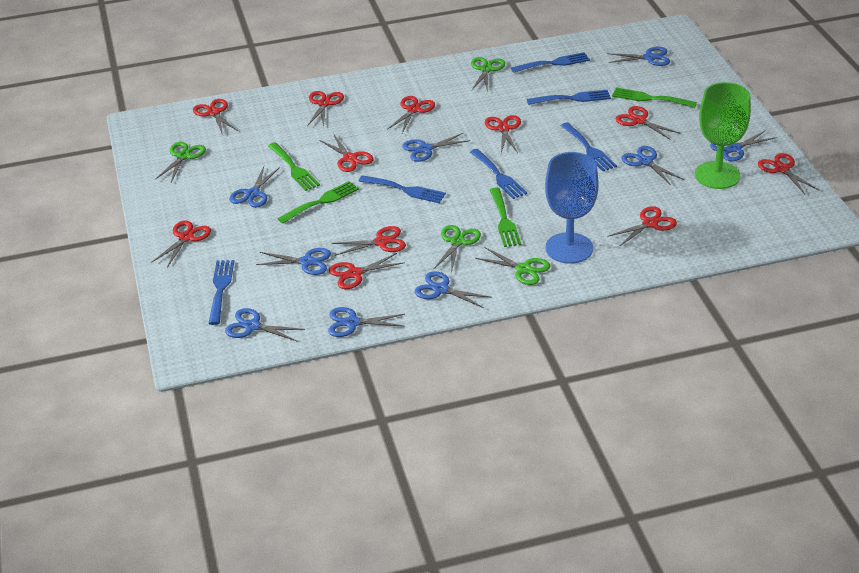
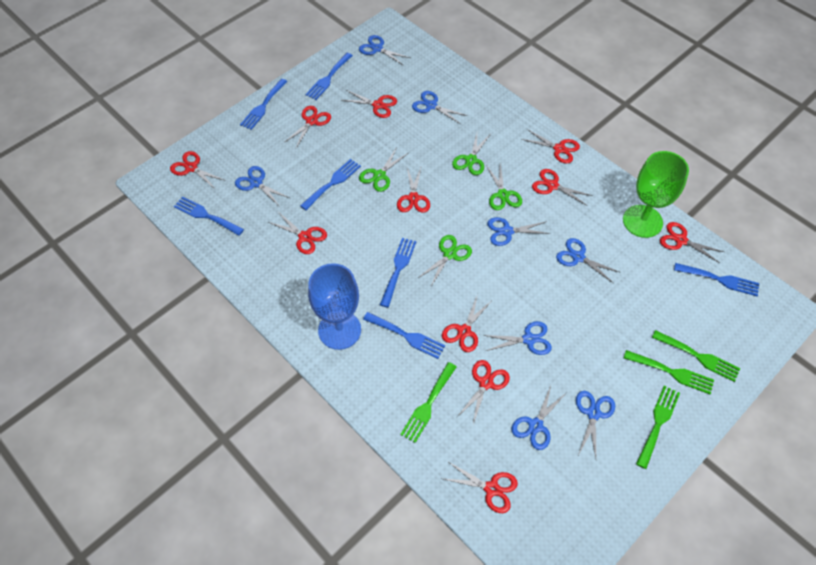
blue fork: 6 -> 7
blue scissors: 9 -> 8

